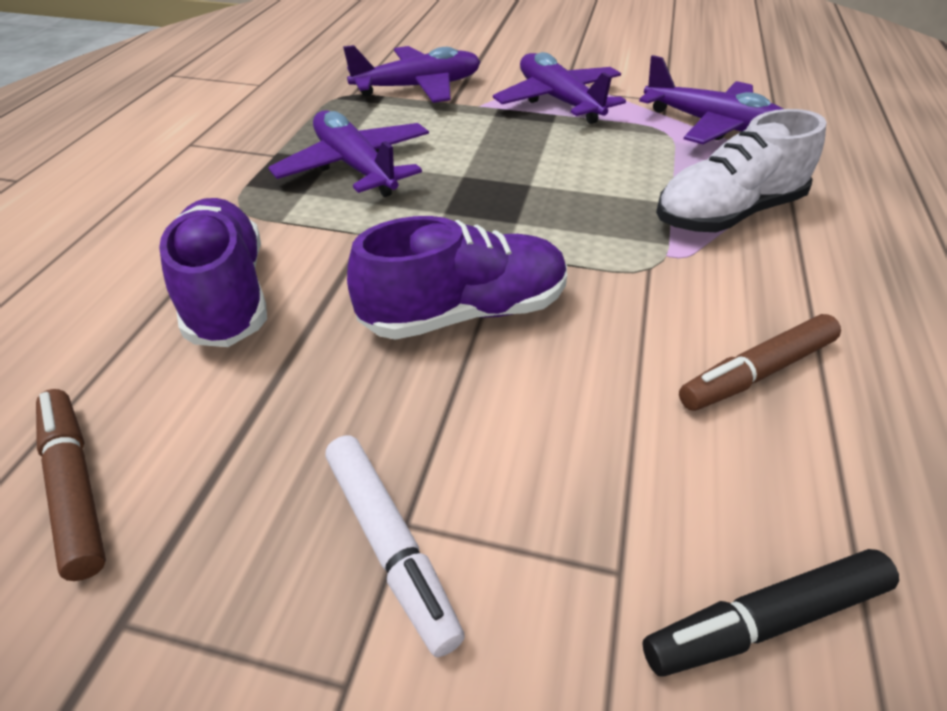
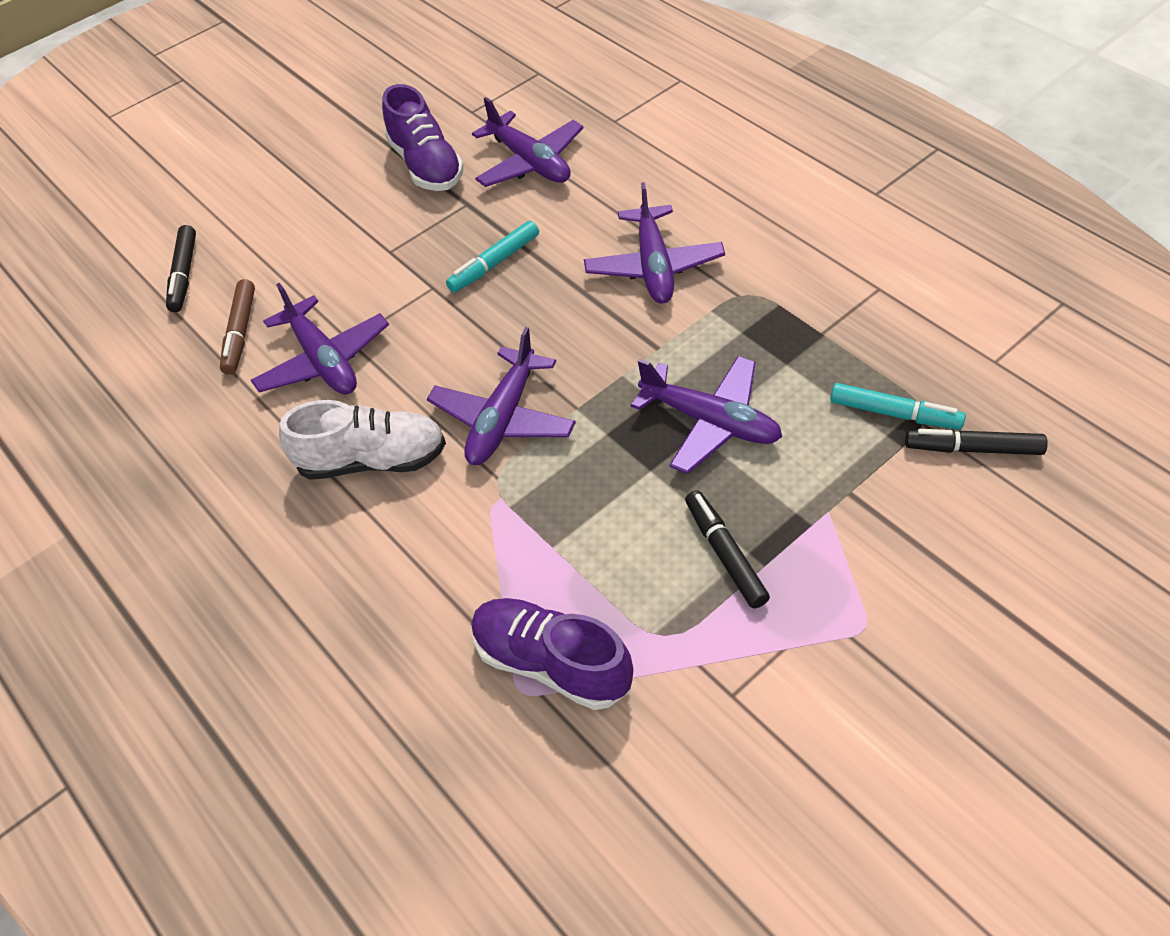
black marker: 1 -> 3
brown marker: 2 -> 1
purple plane: 4 -> 5
turquoise marker: 0 -> 2
white marker: 1 -> 0

